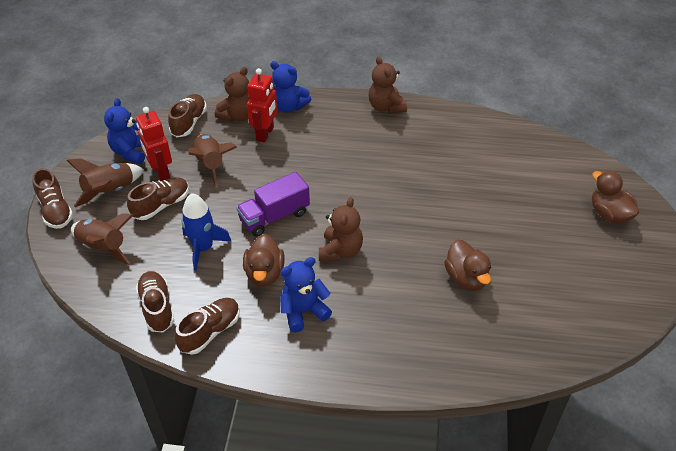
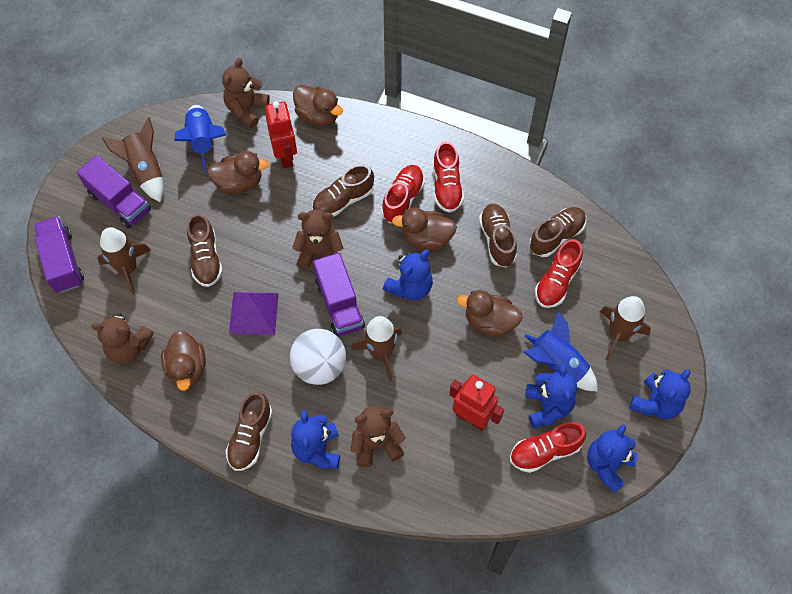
blue rocket: 1 -> 2
blue teddy bear: 3 -> 5
brown duck: 3 -> 5
brown rocket: 3 -> 4
brown teddy bear: 3 -> 4
purple pyramid: 0 -> 1
purple truck: 1 -> 3
red shoe: 0 -> 4
white ball: 0 -> 1

